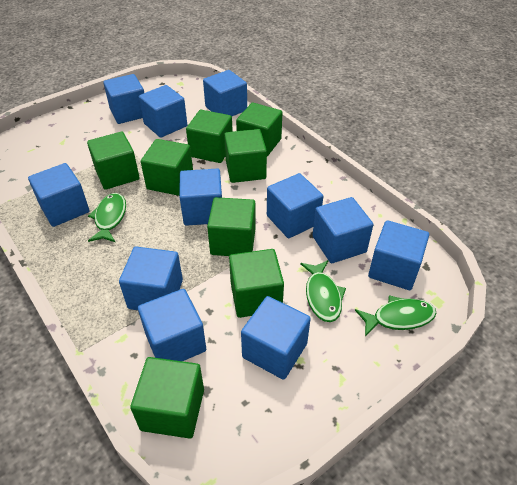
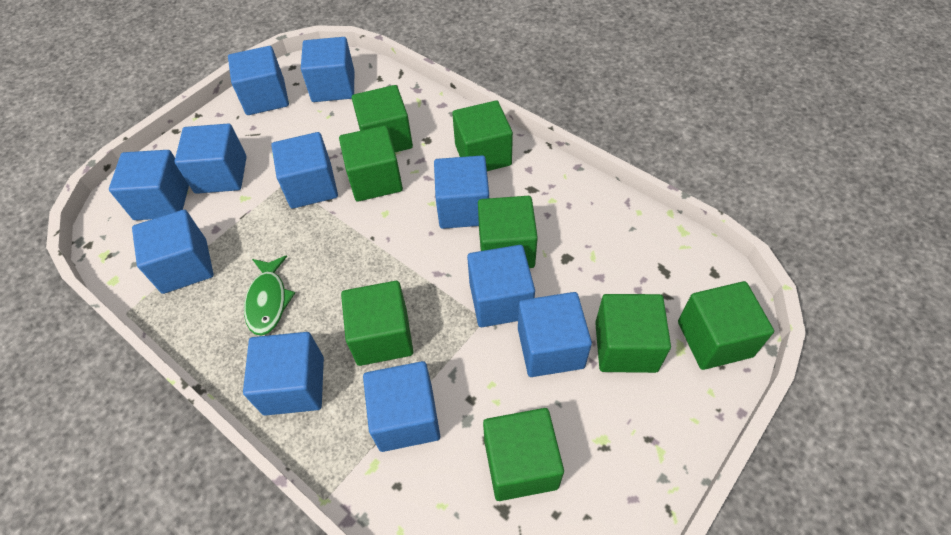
green fish: 3 -> 1

